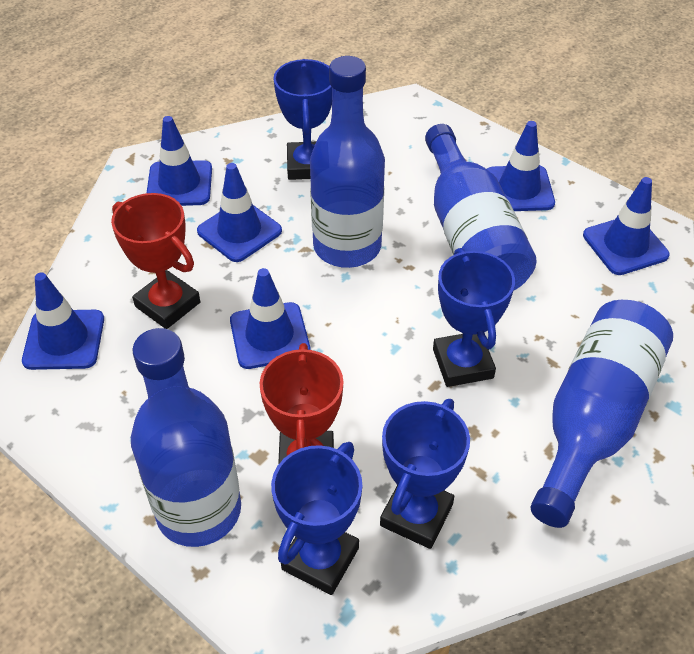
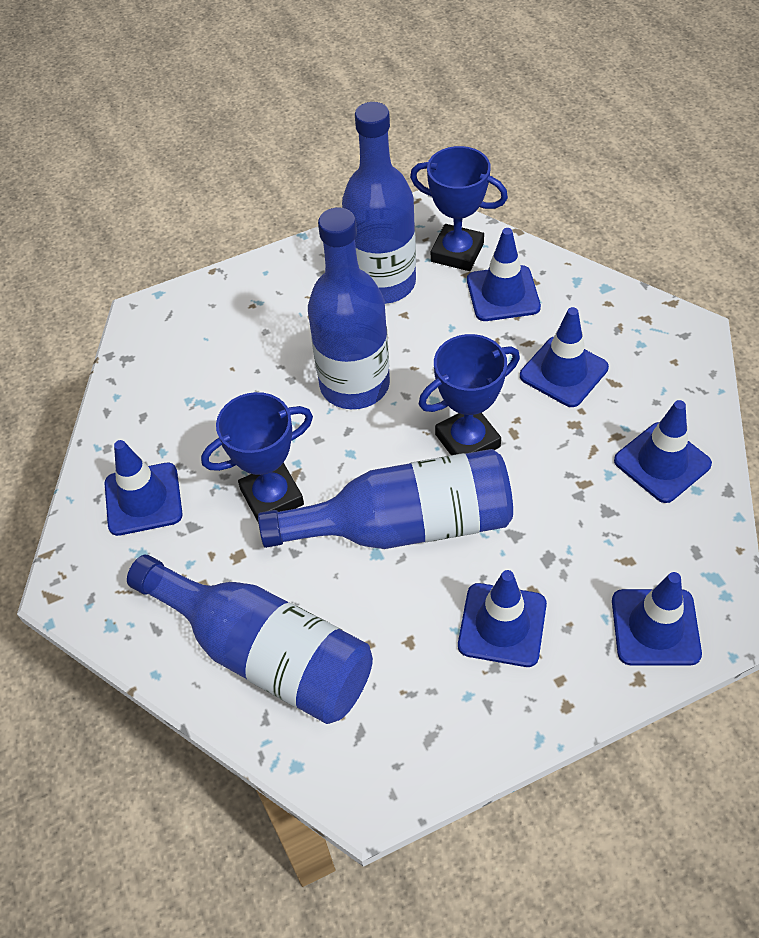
blue trophy: 4 -> 3
red trophy: 2 -> 0

